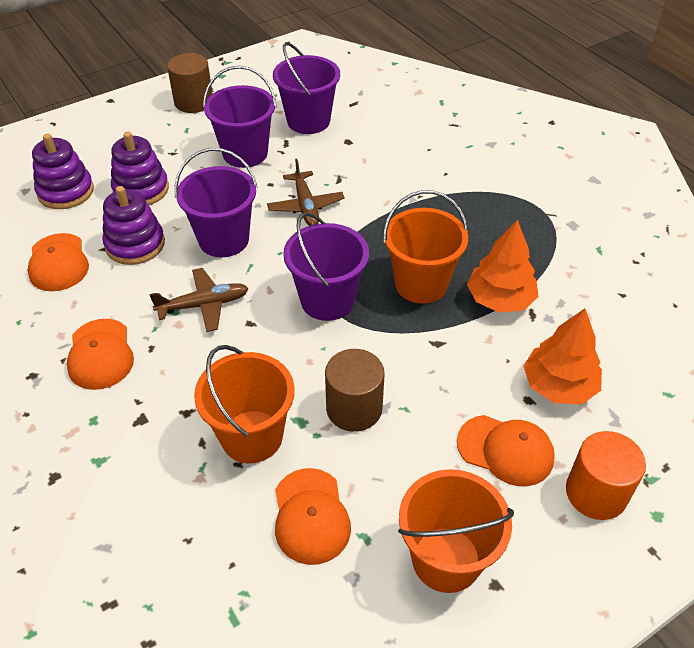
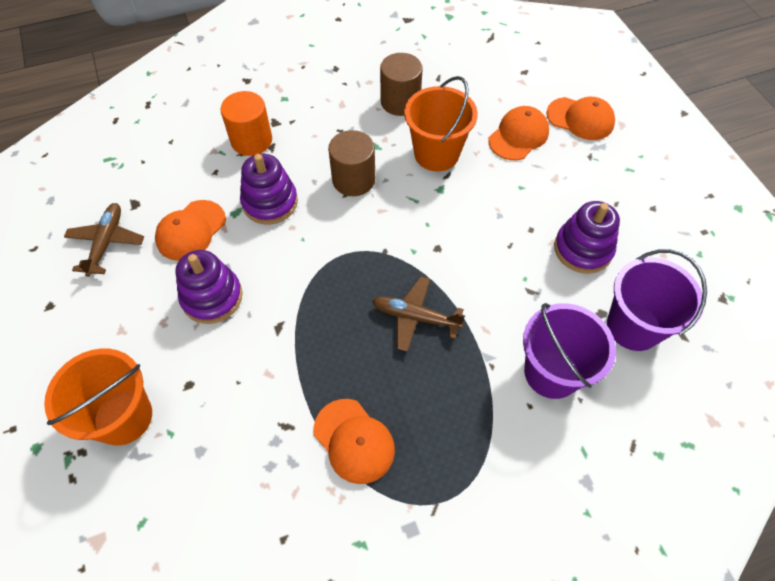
orange bucket: 3 -> 2
orange tree: 2 -> 0
purple bucket: 4 -> 2

